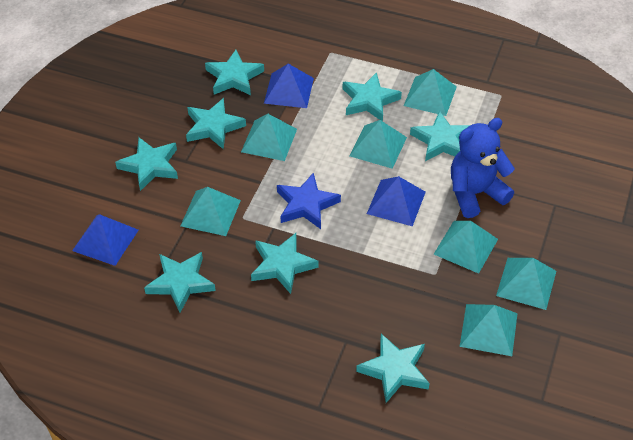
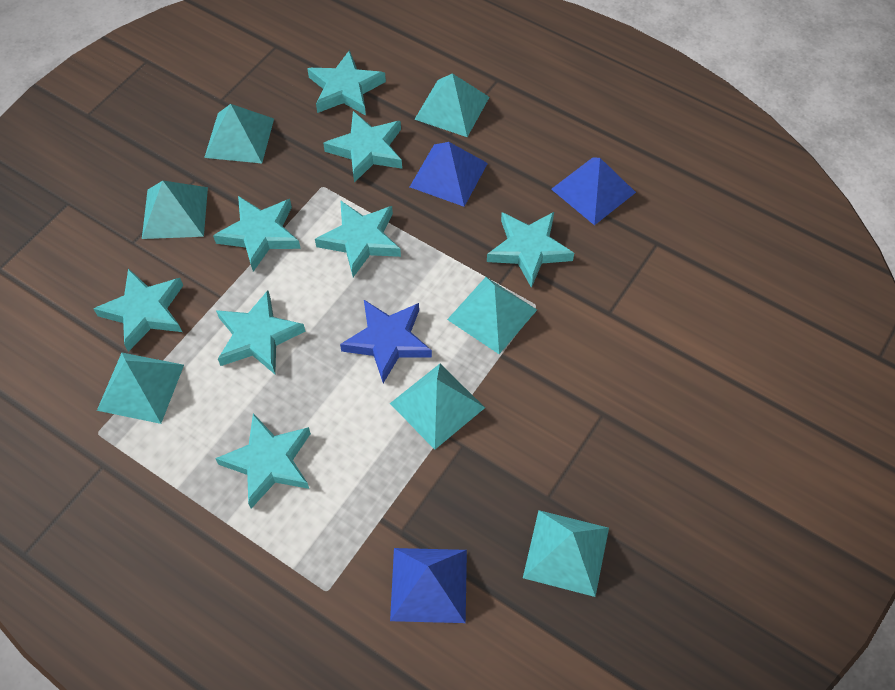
blue teddy bear: 1 -> 0

